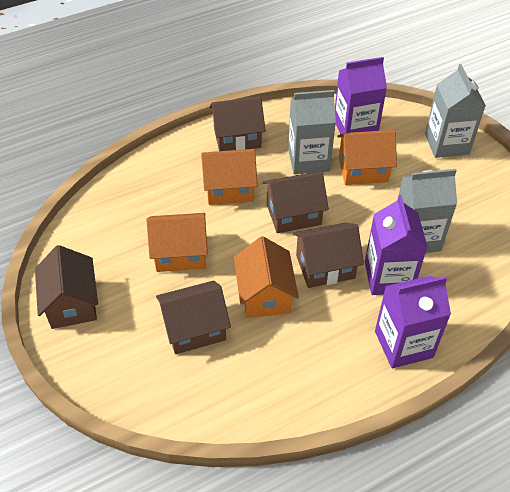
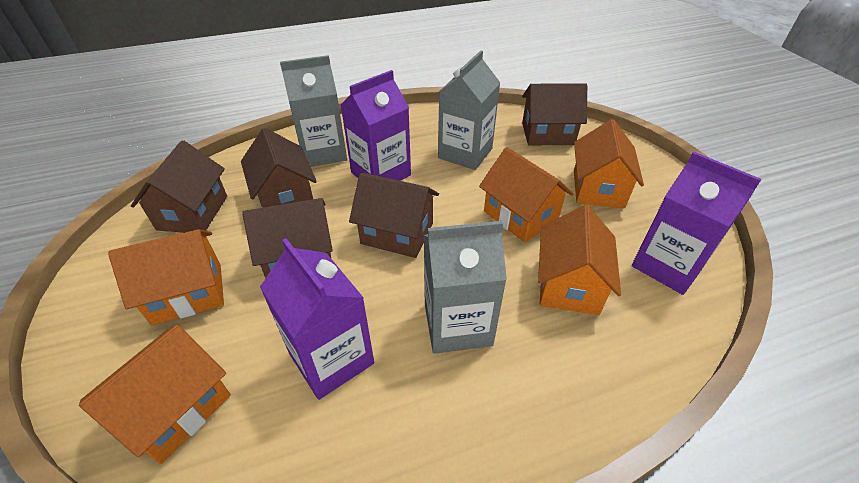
orange house: 4 -> 5

